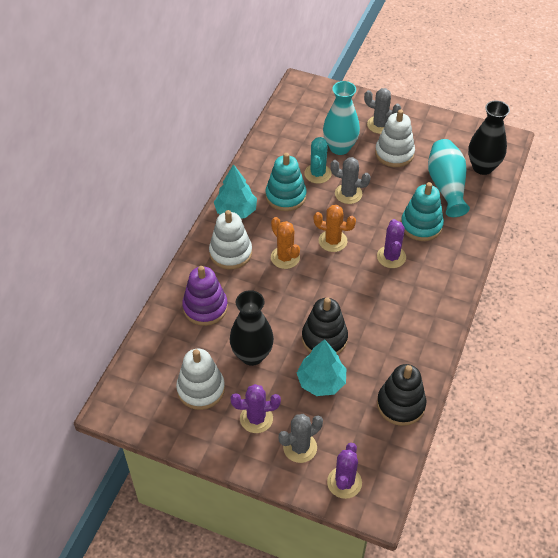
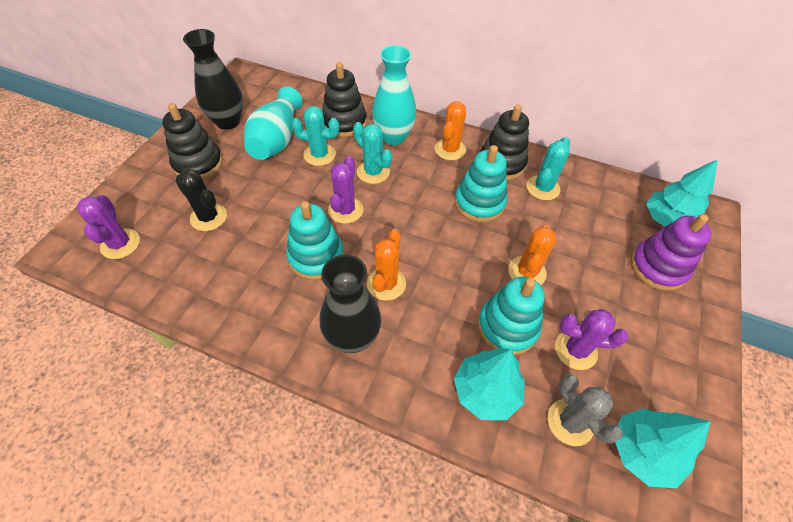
black cactus: 0 -> 1
black stacking toy: 2 -> 3
grey cactus: 3 -> 1
orange cactus: 2 -> 3
turquoise cactus: 1 -> 3
turquoise stacking toy: 2 -> 3
turquoise tree: 2 -> 3
white stacking toy: 3 -> 0

